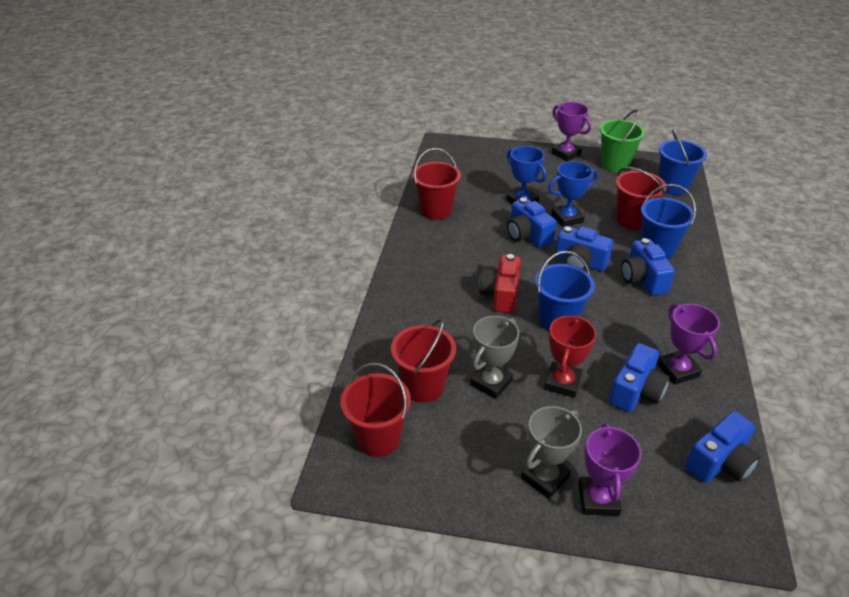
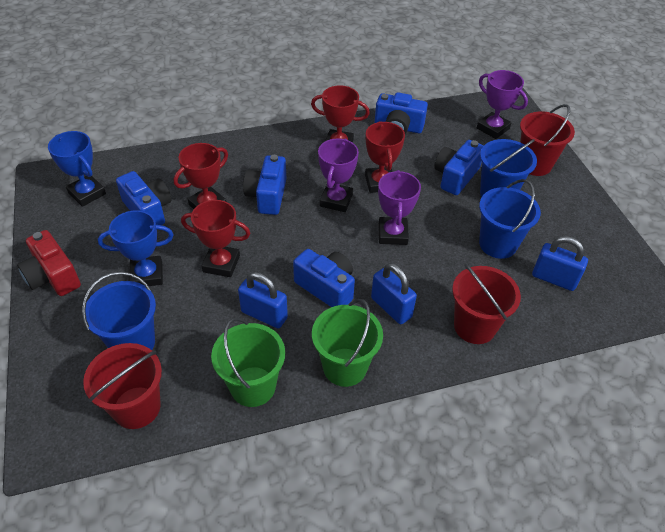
blue padlock: 0 -> 3
green bucket: 1 -> 2
grey trophy: 2 -> 0
red bucket: 4 -> 3
red trophy: 1 -> 4

